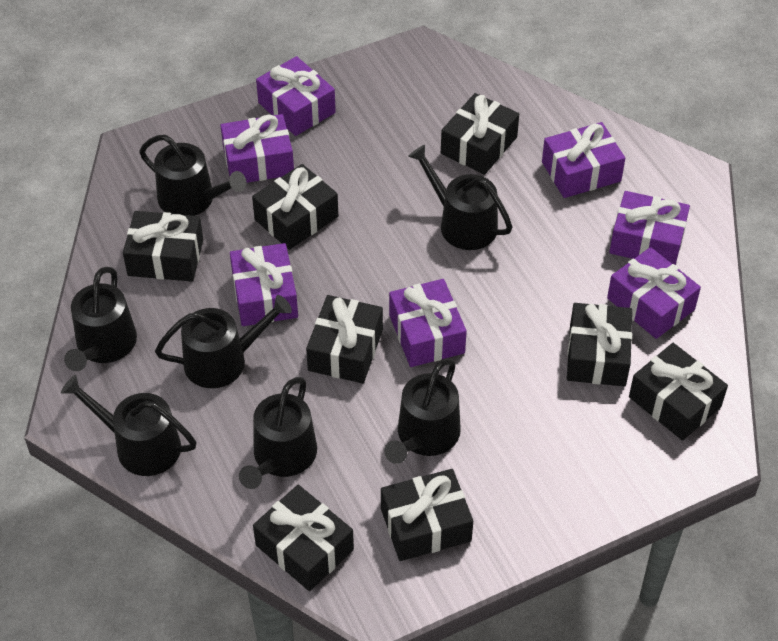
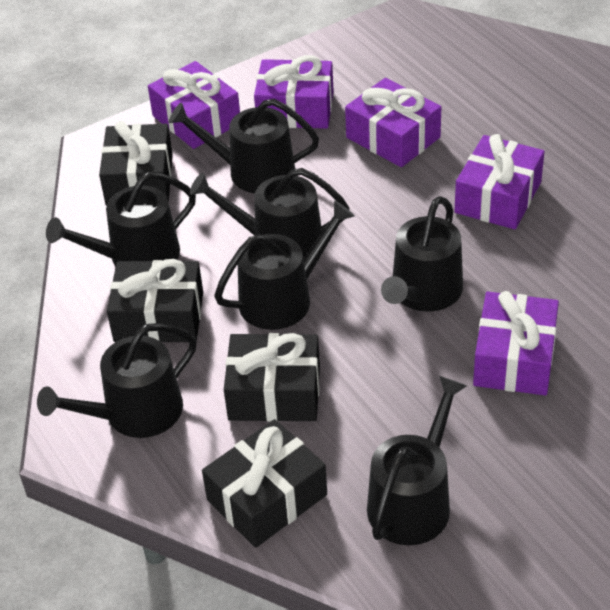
black gift: 8 -> 4
purple gift: 7 -> 5

